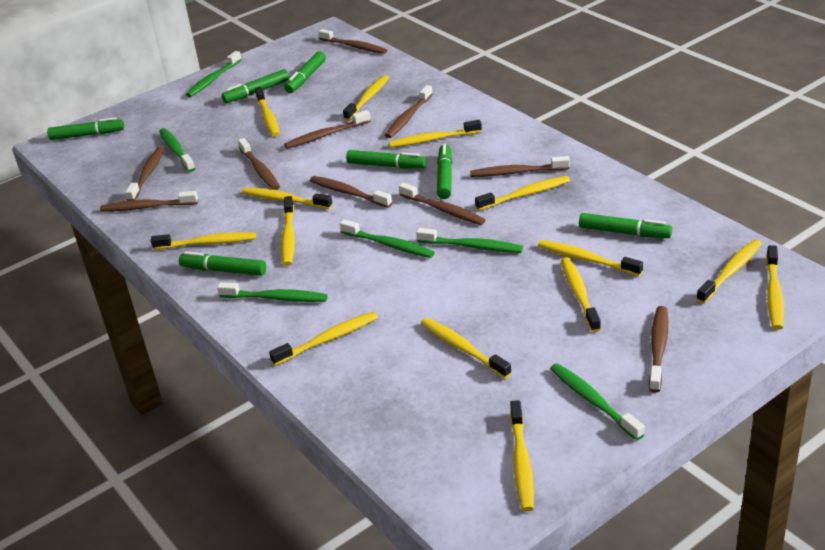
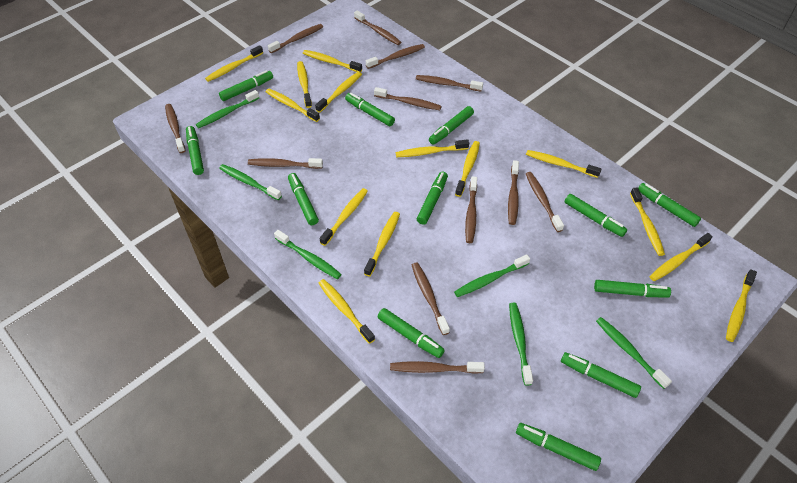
brown toothbrush: 10 -> 12
green marker: 7 -> 12

